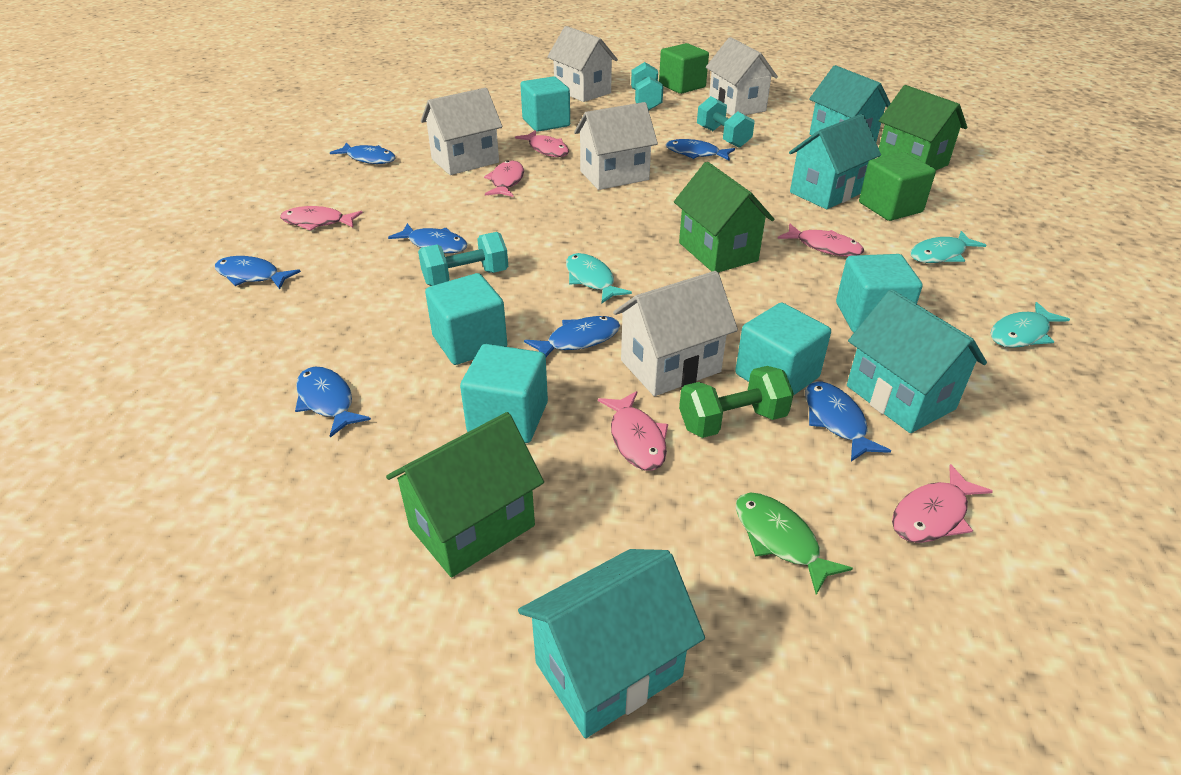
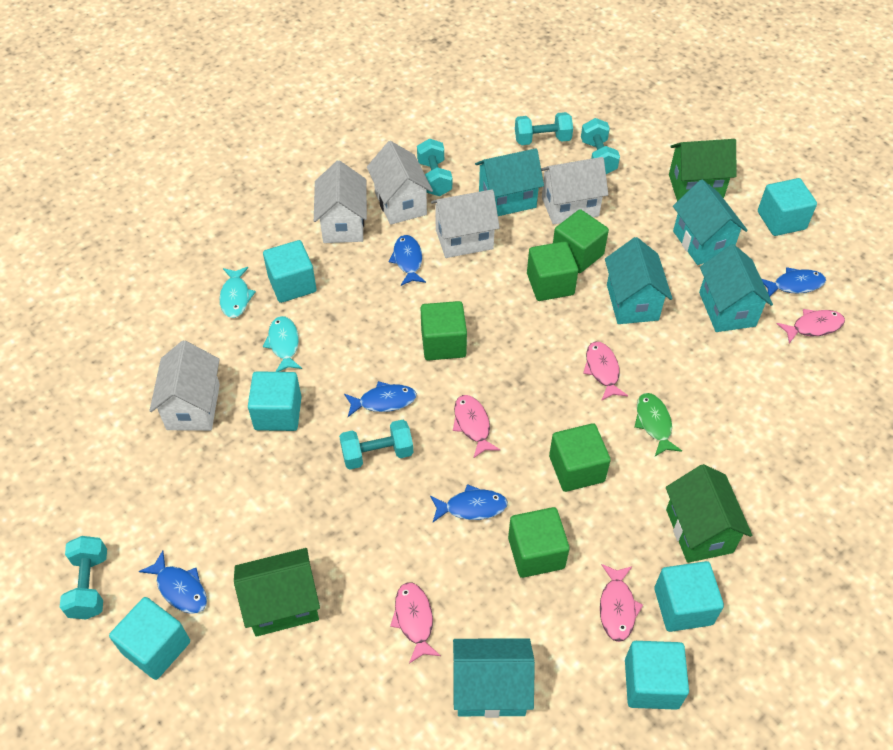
blue fish: 7 -> 5
green cube: 2 -> 5
green dumbbell: 1 -> 0
pink fish: 6 -> 5
turquoise cube: 5 -> 6
turquoise dumbbell: 3 -> 5
turquoise fish: 3 -> 2
turquoise house: 4 -> 5

